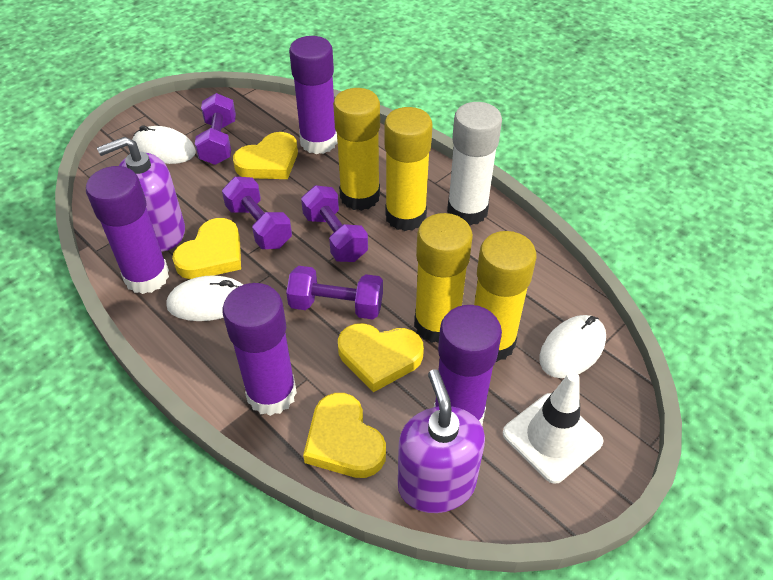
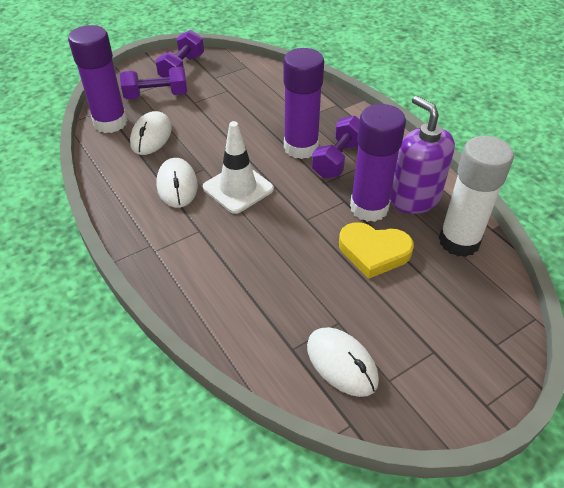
purple dumbbell: 4 -> 3
purple glue stick: 4 -> 3
purple soap dispenser: 2 -> 1
yellow glue stick: 4 -> 0
yellow heart: 4 -> 1

